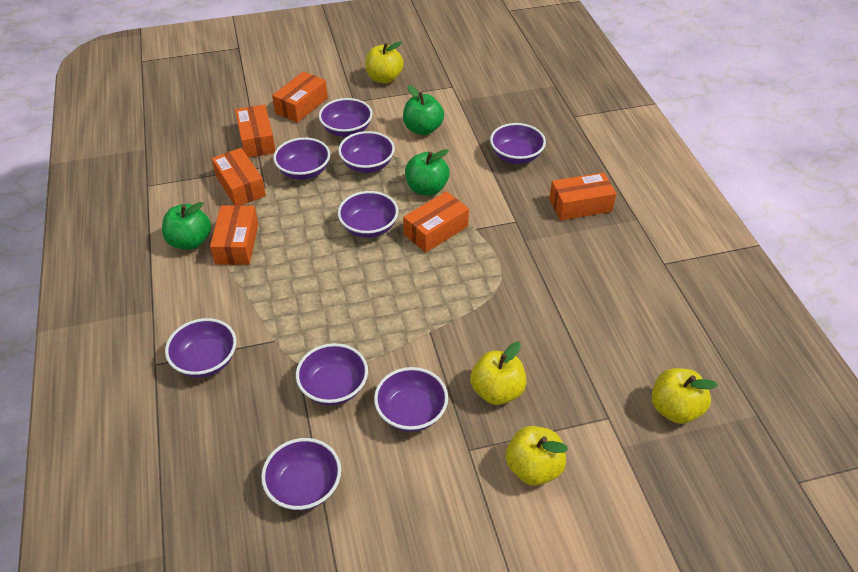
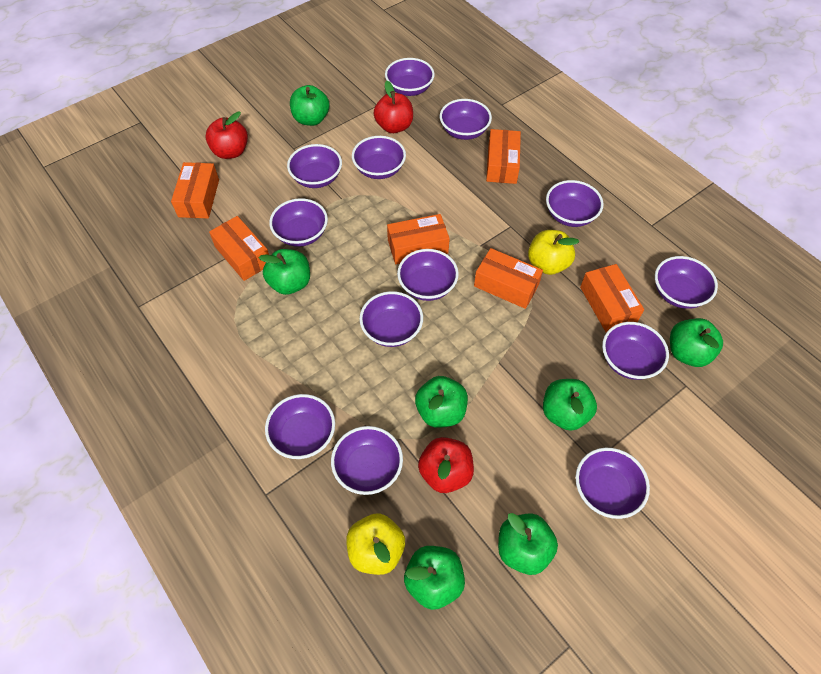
green apple: 3 -> 7
purple bowl: 9 -> 13
red apple: 0 -> 3
yellow apple: 4 -> 2

